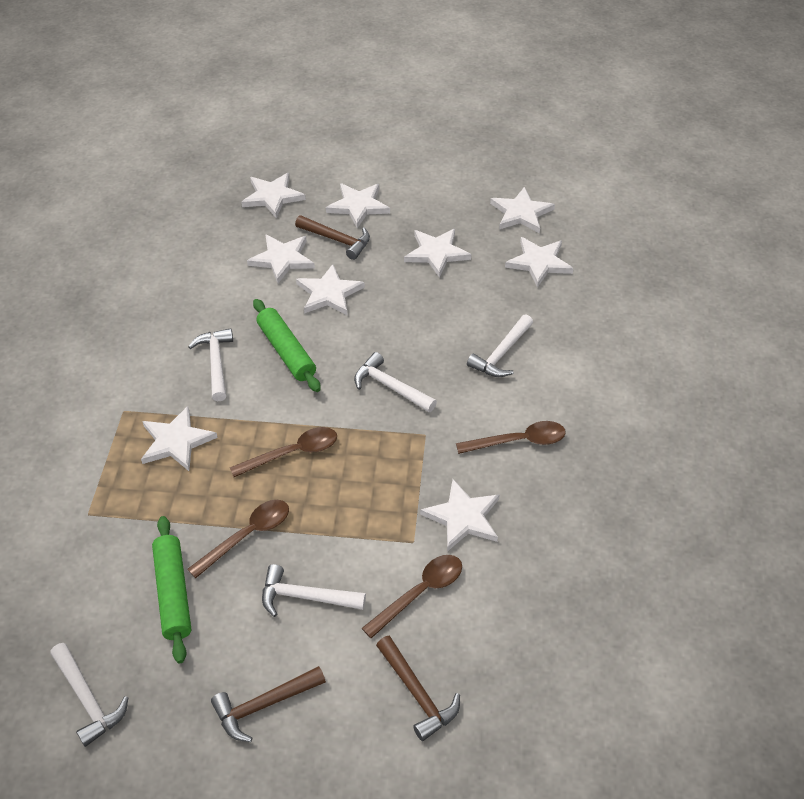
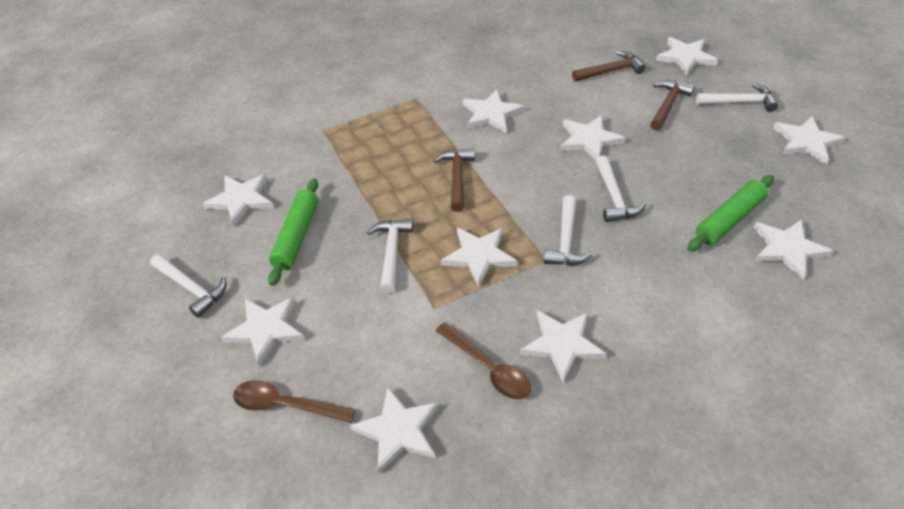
brown spoon: 4 -> 2
white star: 9 -> 10

